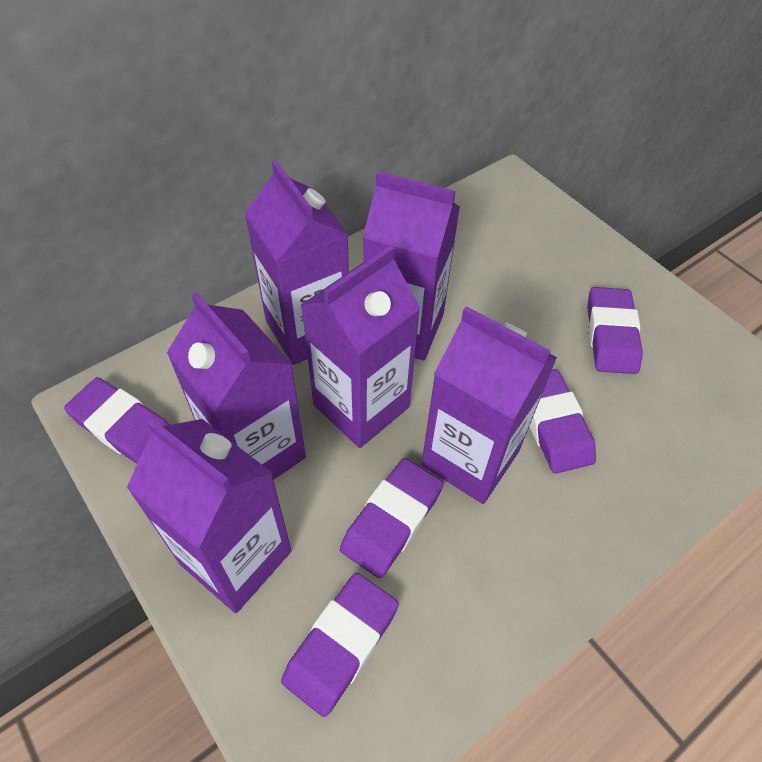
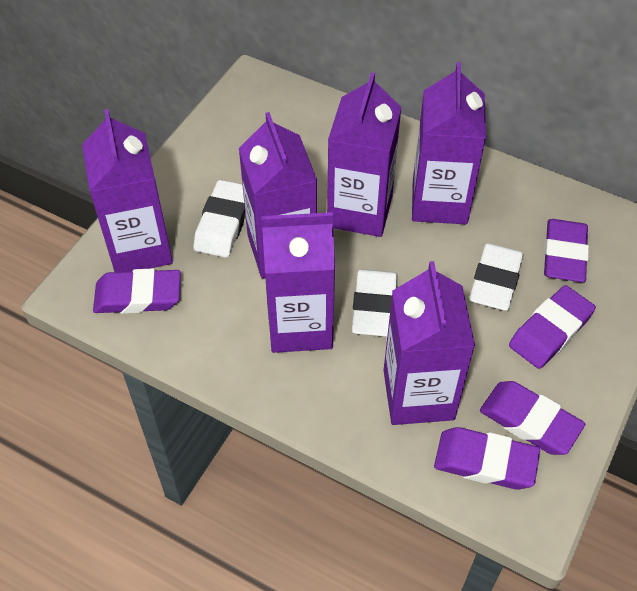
white eraser: 0 -> 3

